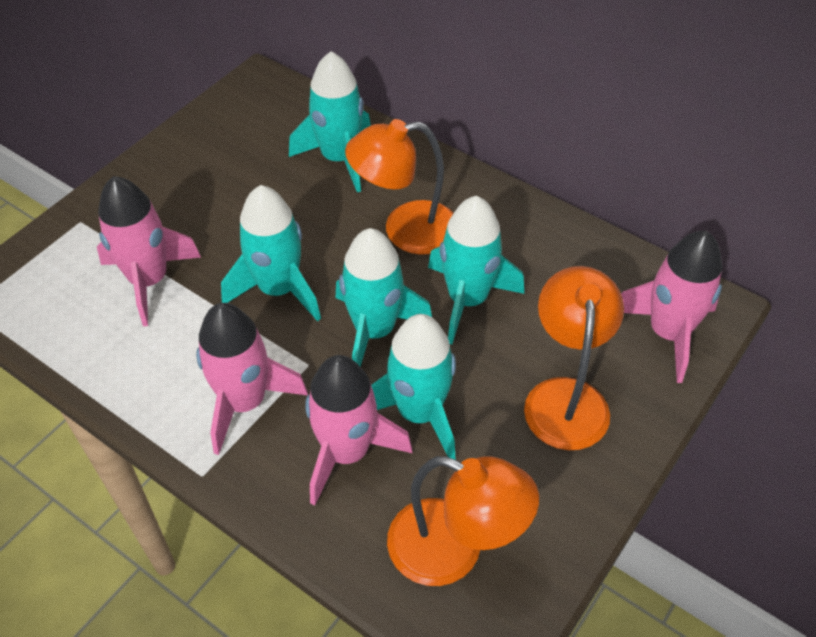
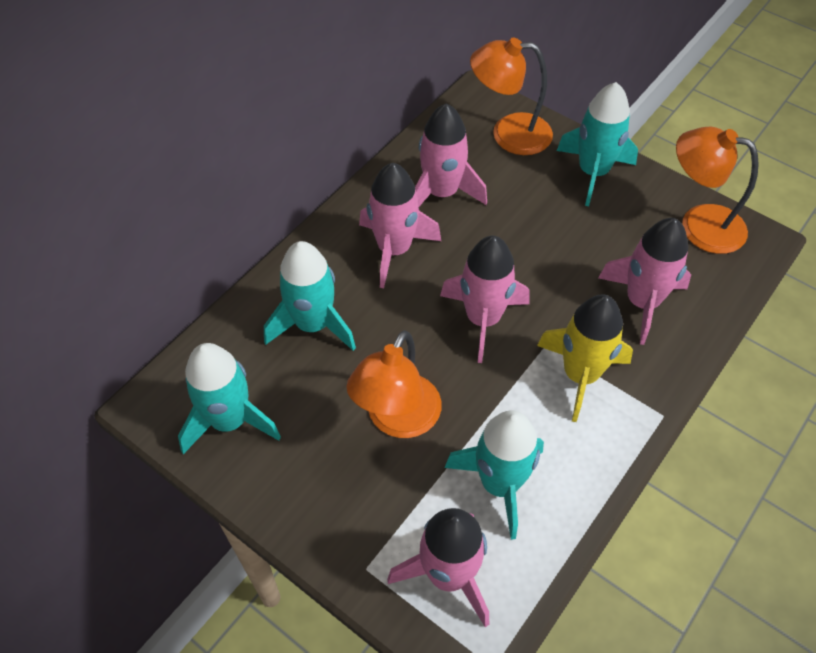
pink rocket: 4 -> 5
turquoise rocket: 5 -> 4
yellow rocket: 0 -> 1

